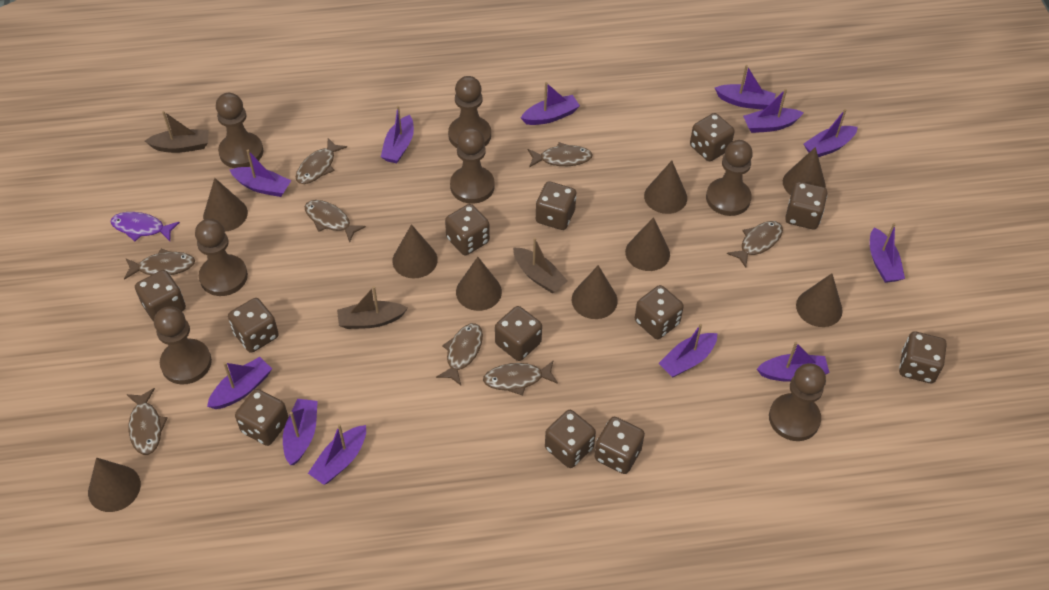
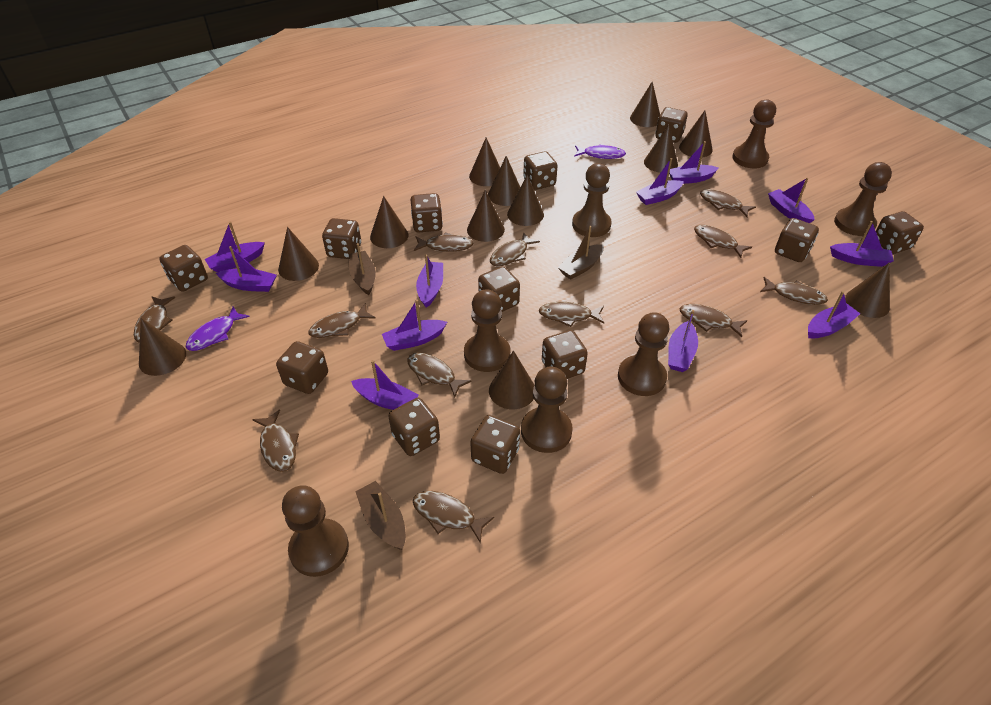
brown cone: 9 -> 12
brown fish: 8 -> 12
purple boat: 12 -> 11
purple fish: 1 -> 2

